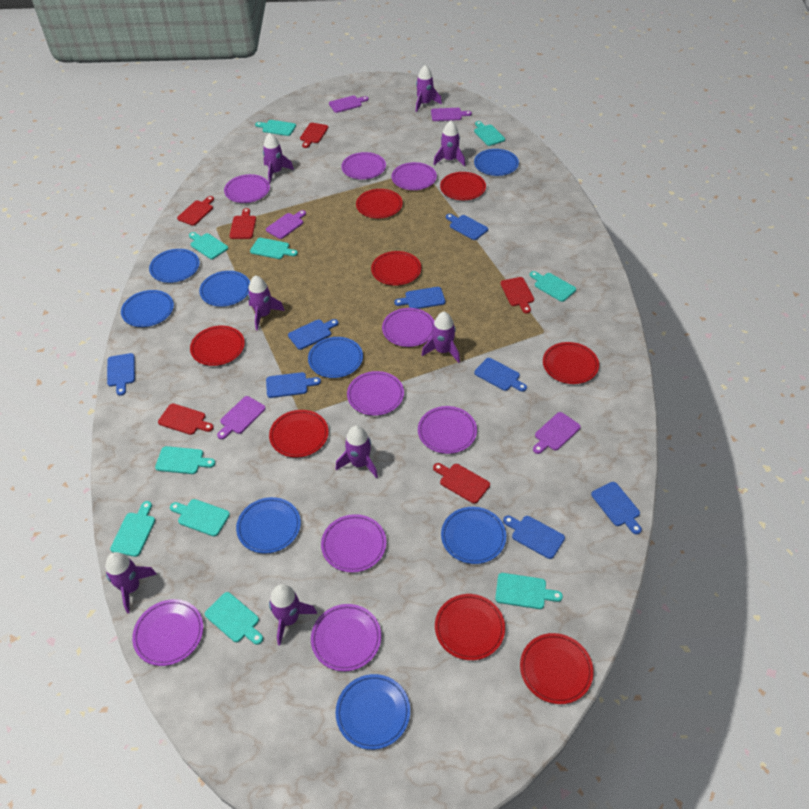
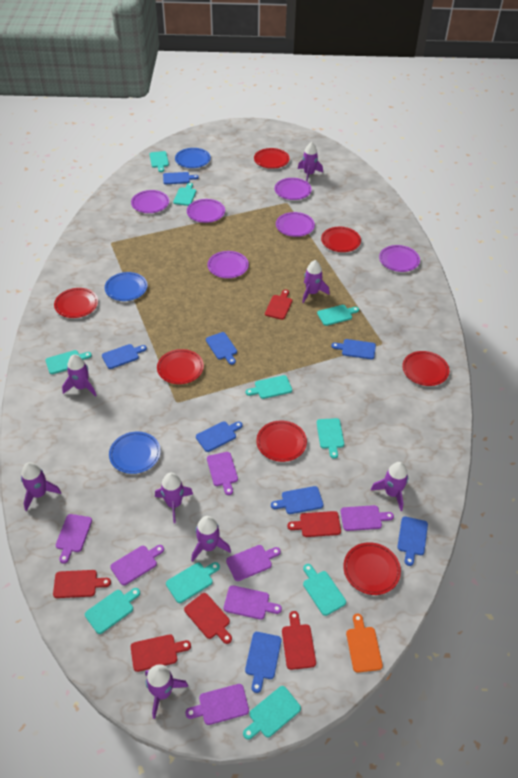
blue plate: 8 -> 3
orange cutting board: 0 -> 1
purple cutting board: 5 -> 7
purple plate: 9 -> 6
red plate: 8 -> 7

